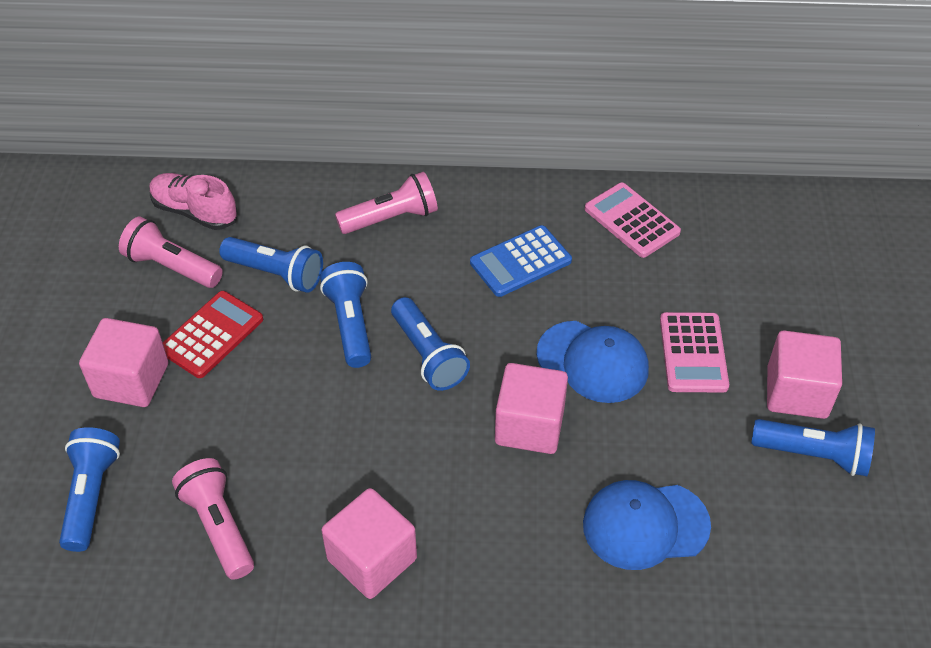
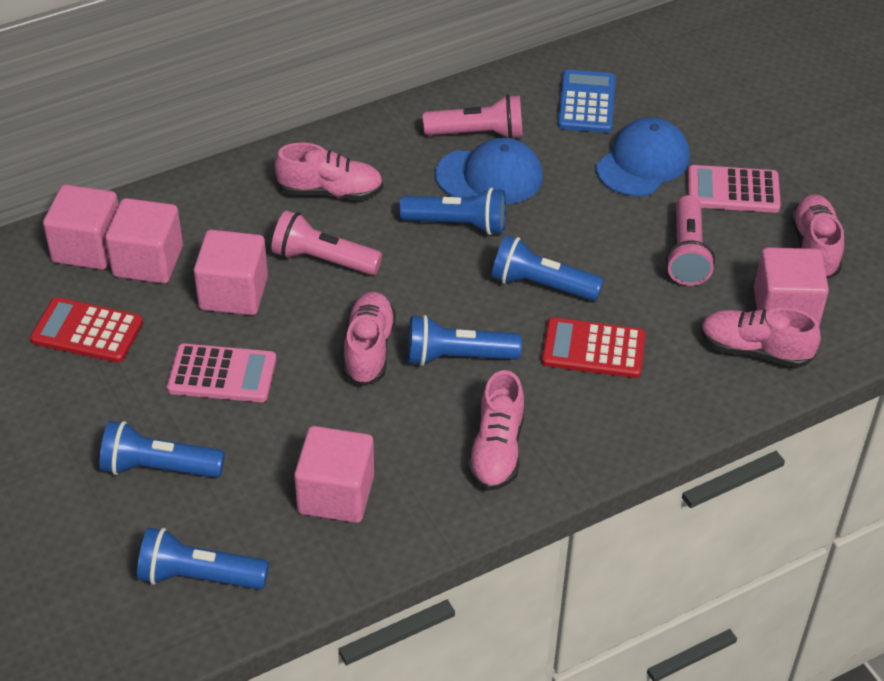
pink cube: 4 -> 5
pink shoe: 1 -> 5
red calculator: 1 -> 2

